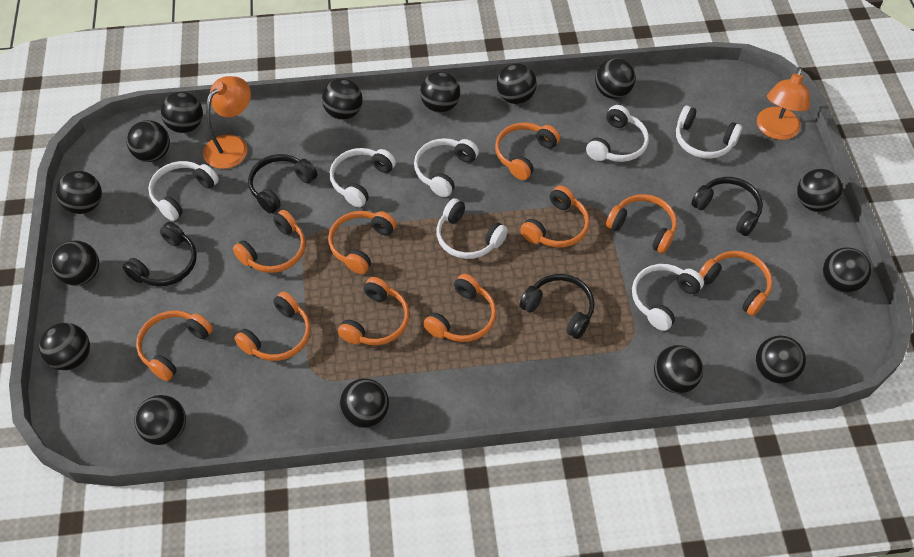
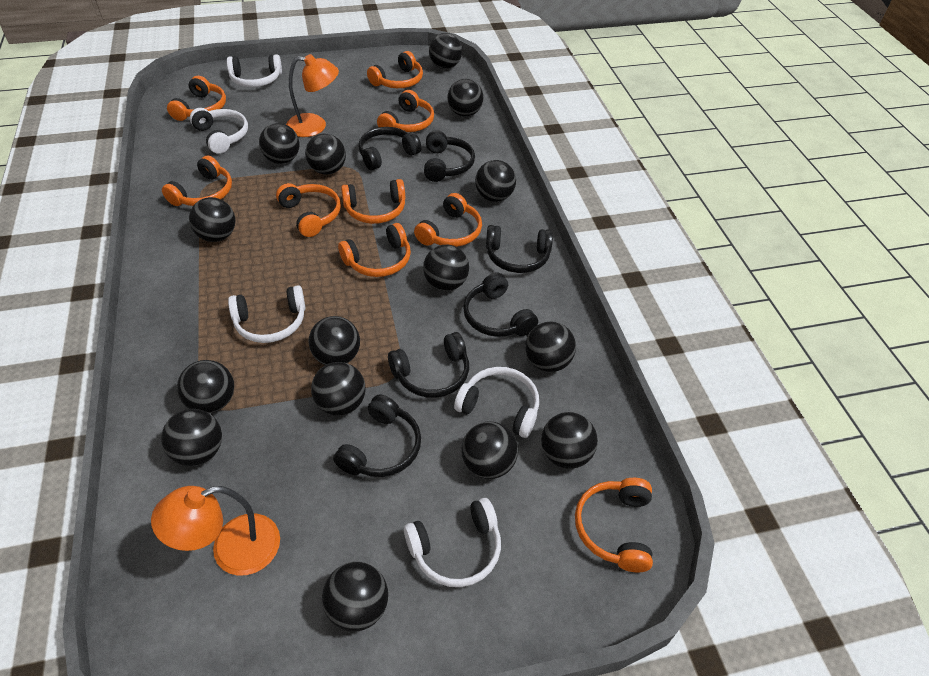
black headphones: 4 -> 6
orange headphones: 10 -> 9
white headphones: 7 -> 5

